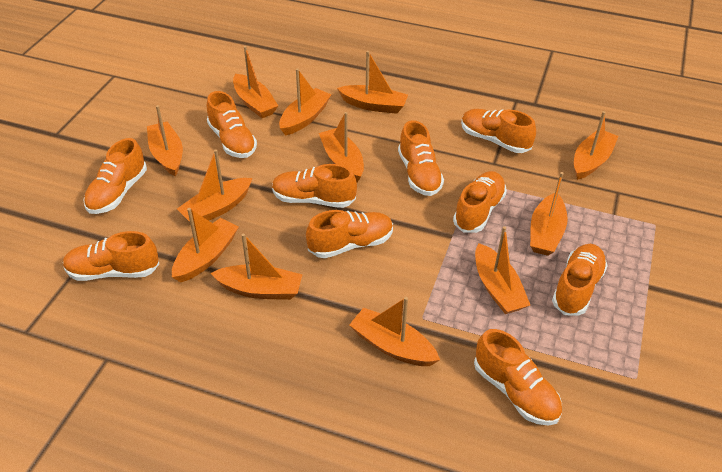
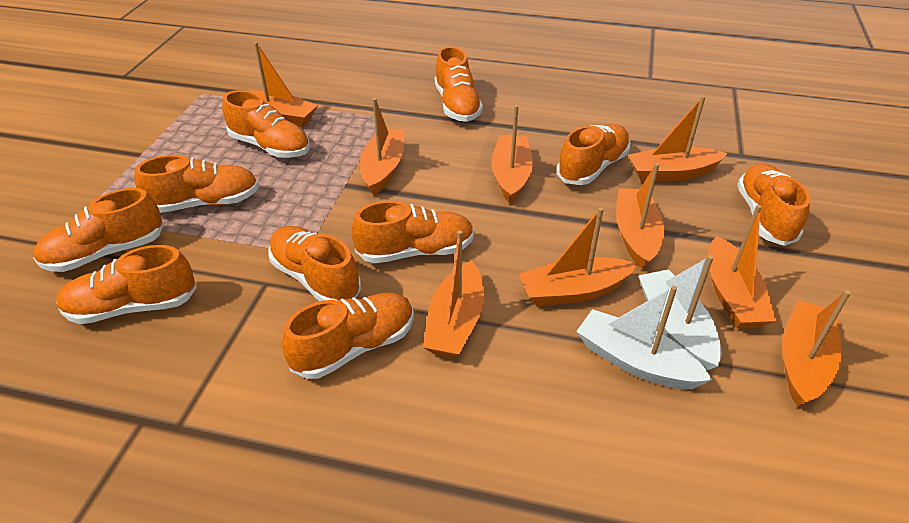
orange boat: 12 -> 9
white boat: 0 -> 2

